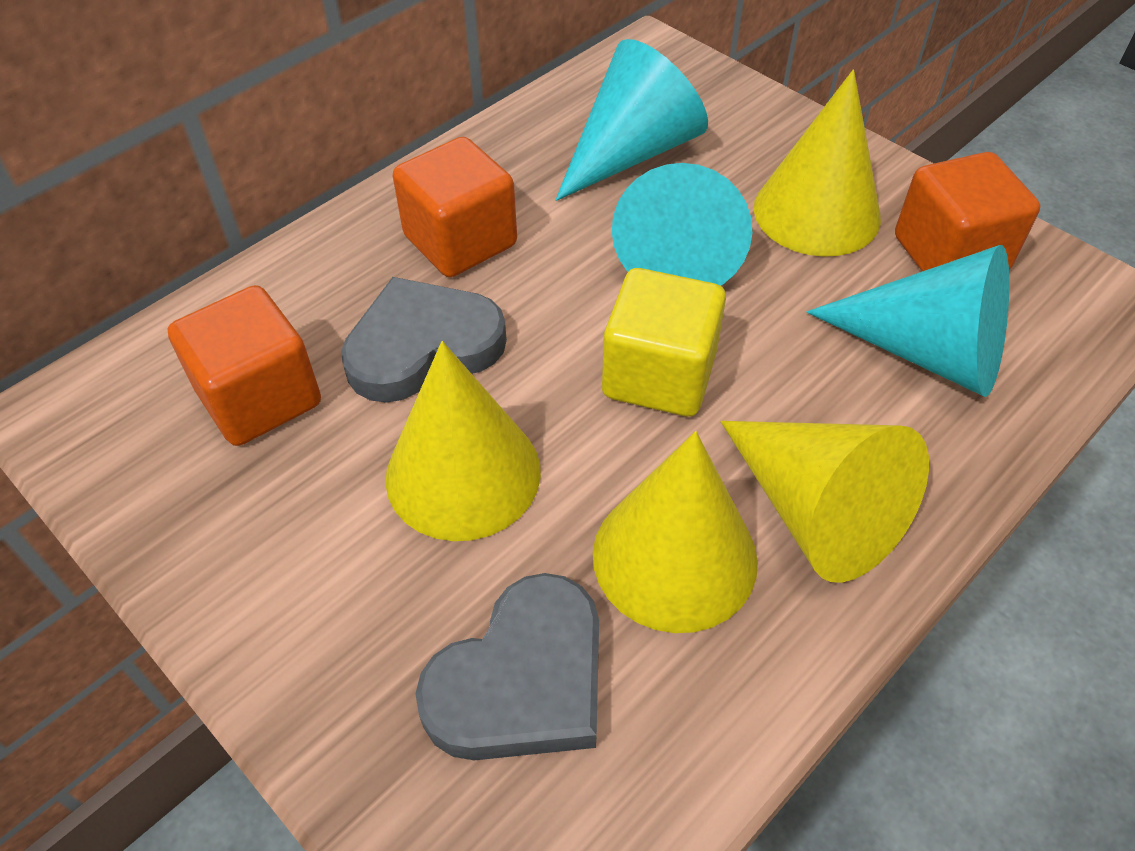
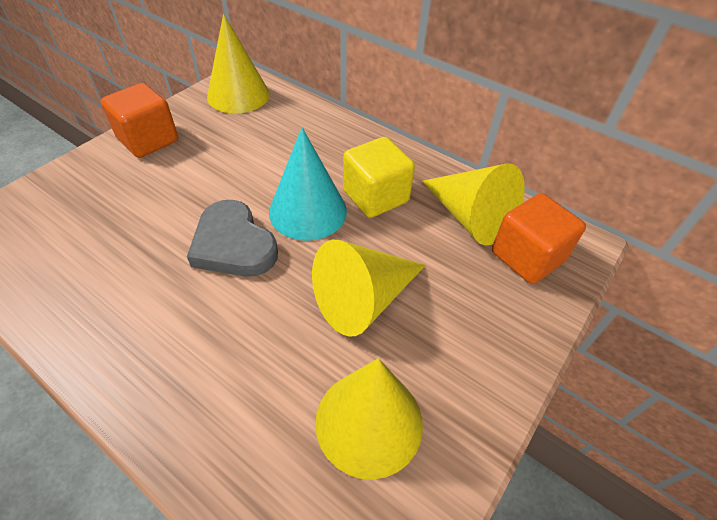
grey heart: 2 -> 1
orange cube: 3 -> 2
turquoise cone: 3 -> 1

